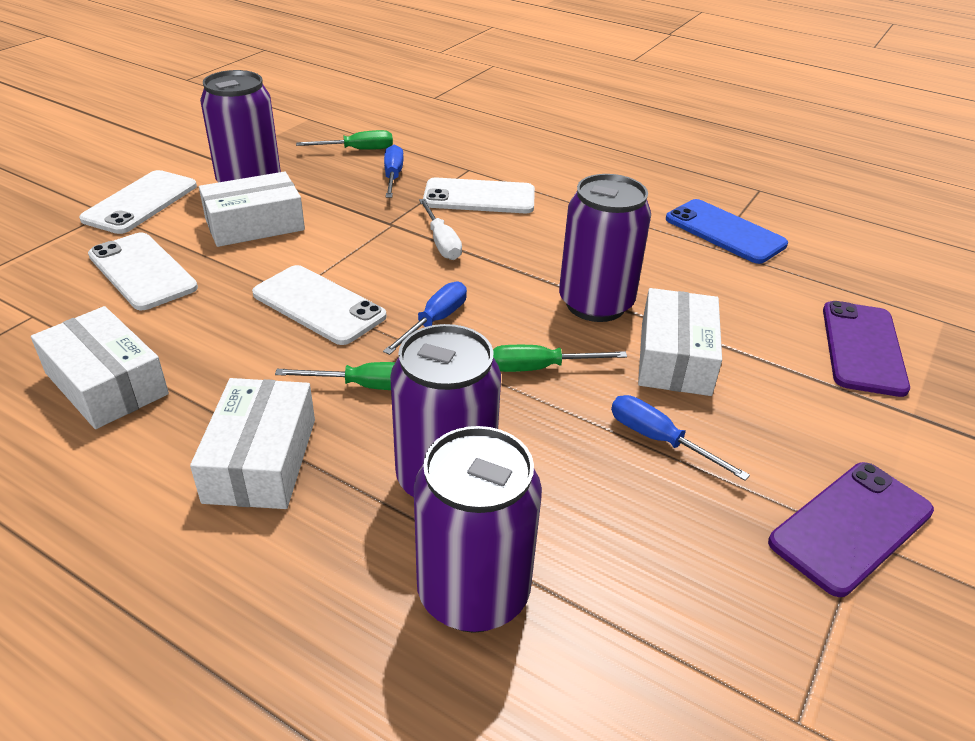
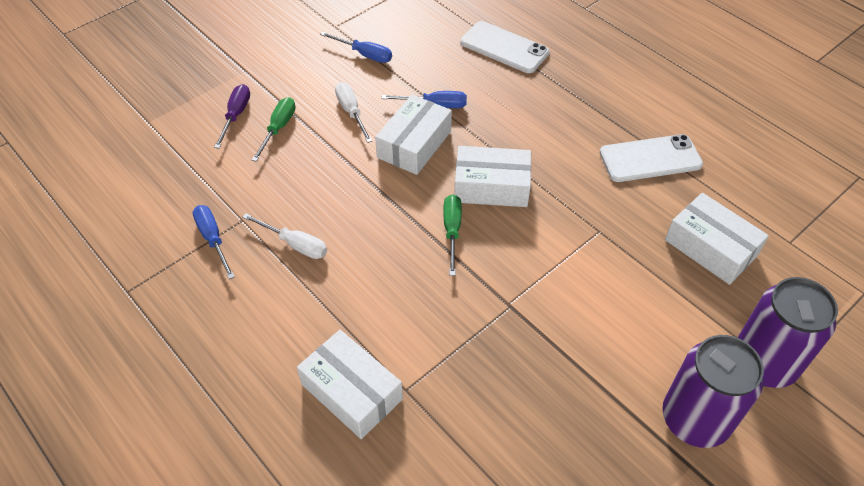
blue phone: 1 -> 0
green screwdriver: 3 -> 2
purple can: 4 -> 2
purple phone: 2 -> 0
purple screwdriver: 0 -> 1
white phone: 4 -> 2
white screwdriver: 1 -> 2

